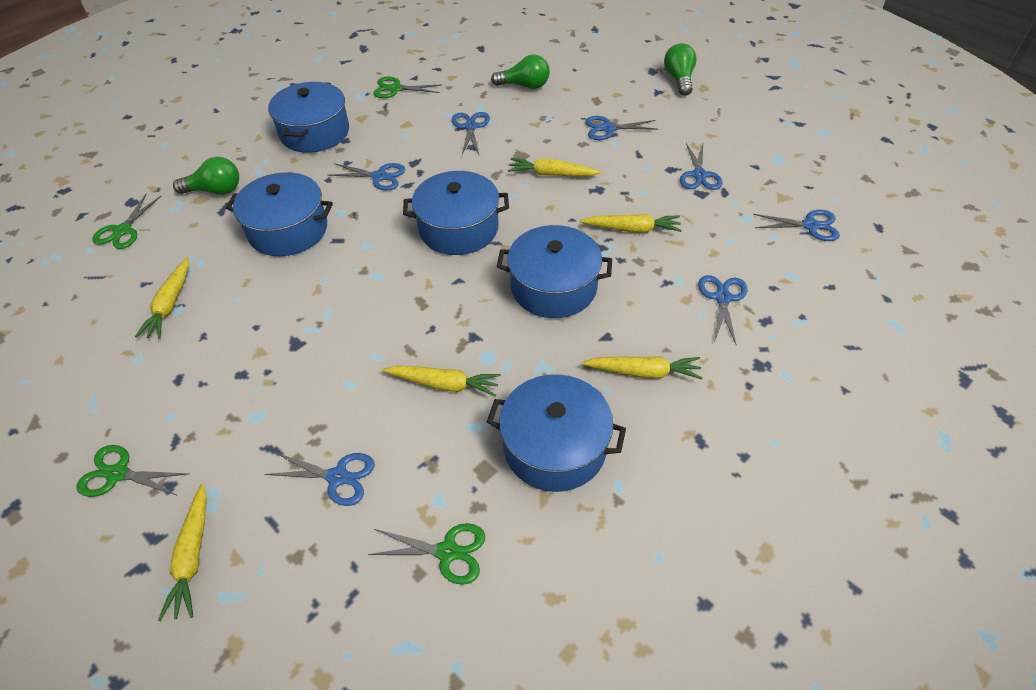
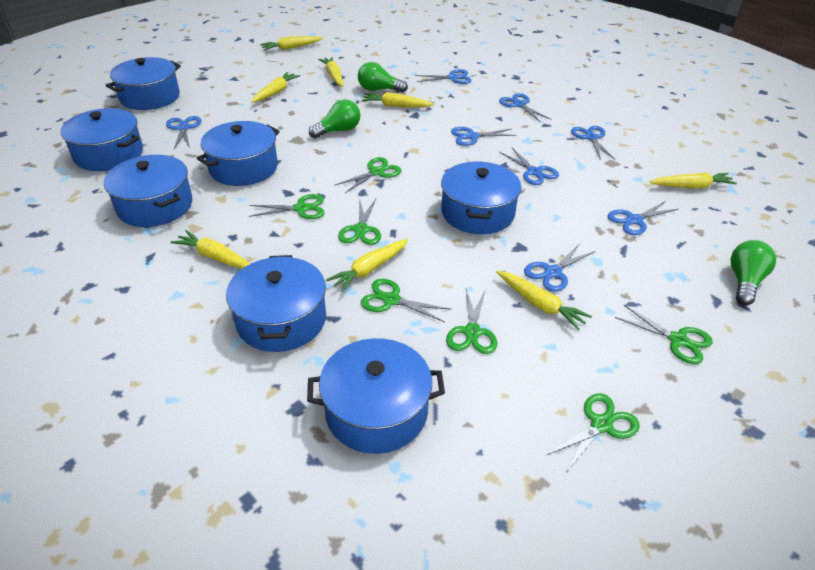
blue pot: 5 -> 7
blue scissors: 7 -> 8
green scissors: 4 -> 7
yellow carrot: 6 -> 8

